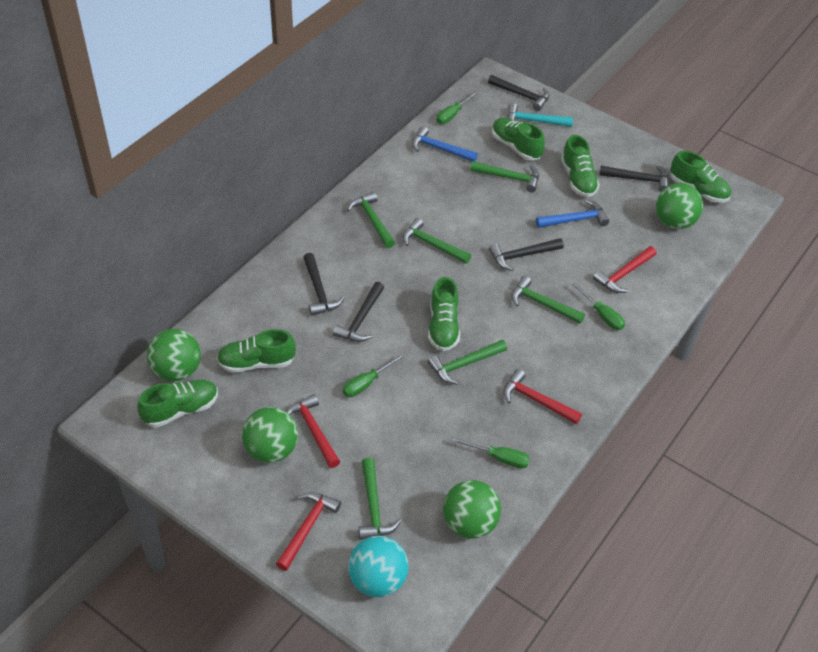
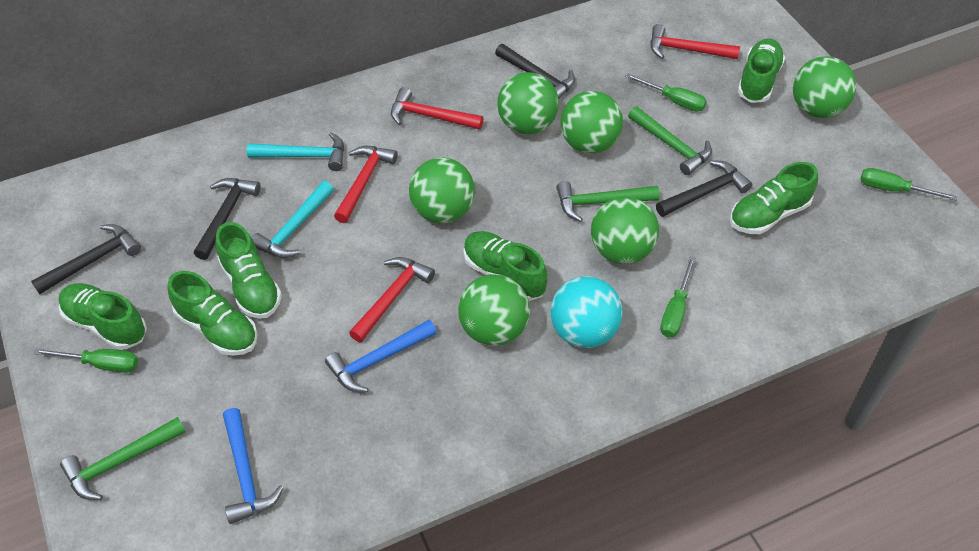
black hammer: 5 -> 4
green ball: 4 -> 6
green hammer: 6 -> 3
turquoise hammer: 1 -> 2

